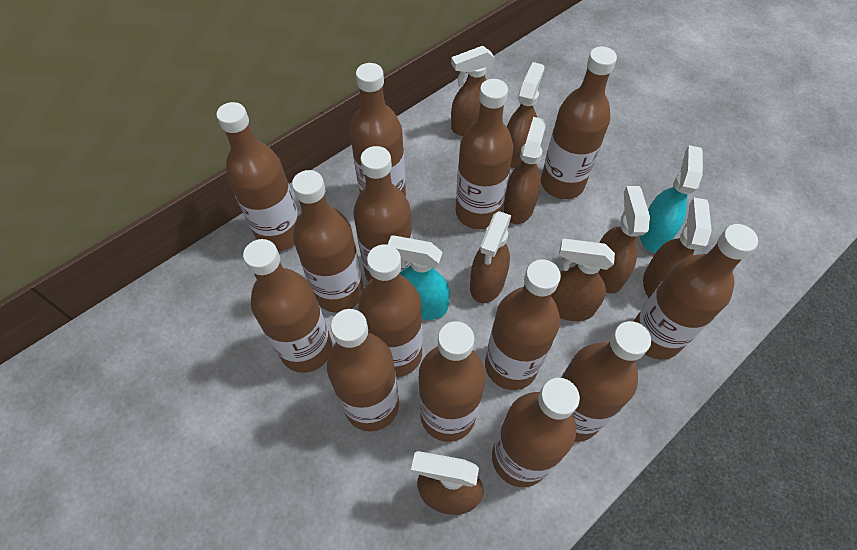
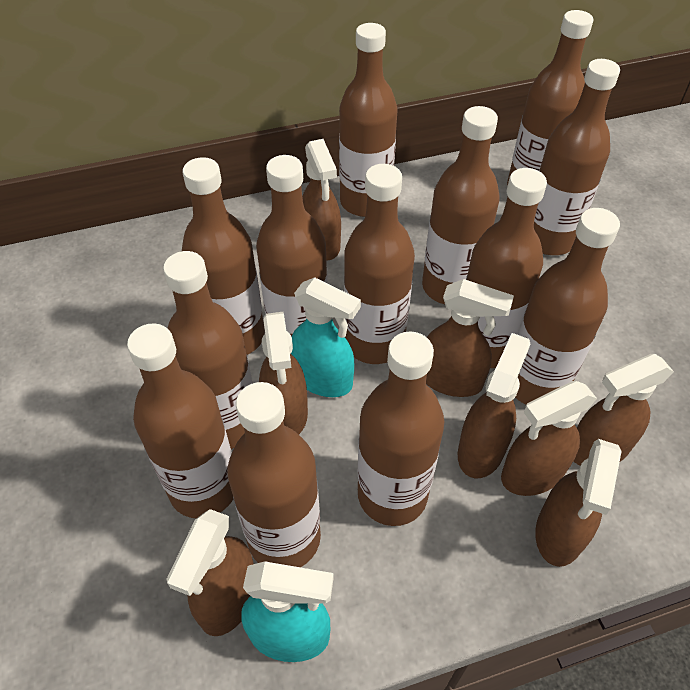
brown bottle: 14 -> 13

